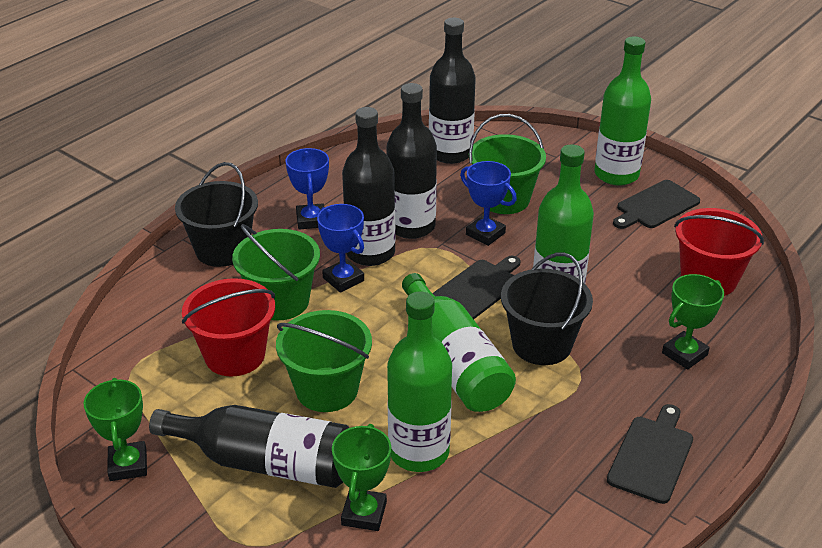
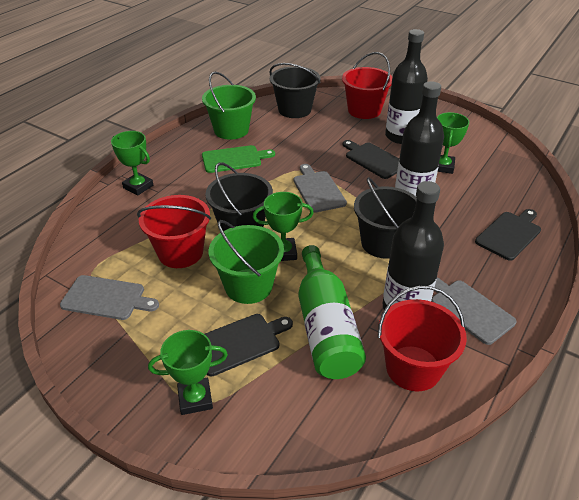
black bottle: 4 -> 3
black bucket: 2 -> 3
blue trophy: 3 -> 0
green bottle: 4 -> 1
green bucket: 3 -> 2
green cutting board: 0 -> 1
green trophy: 3 -> 4
grey cutting board: 0 -> 3
red bucket: 2 -> 3

